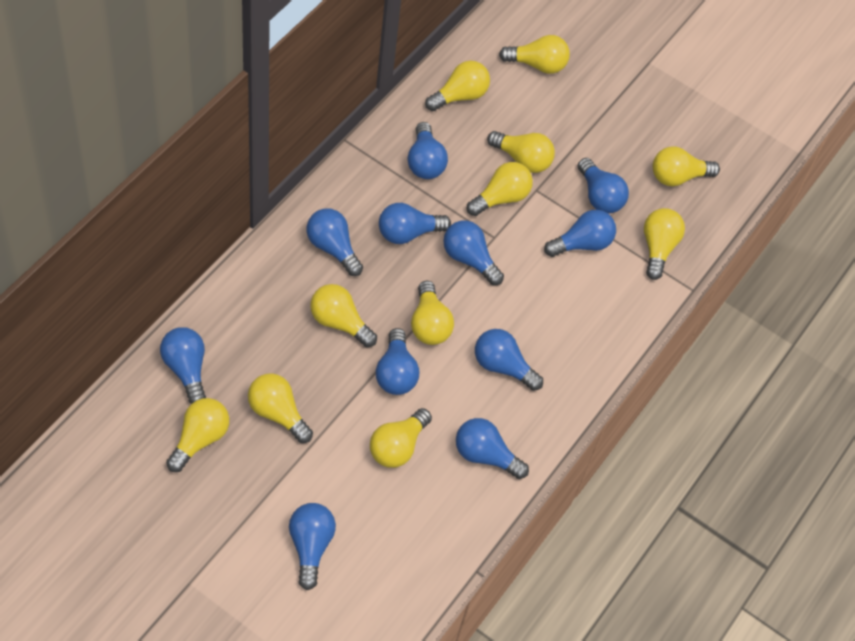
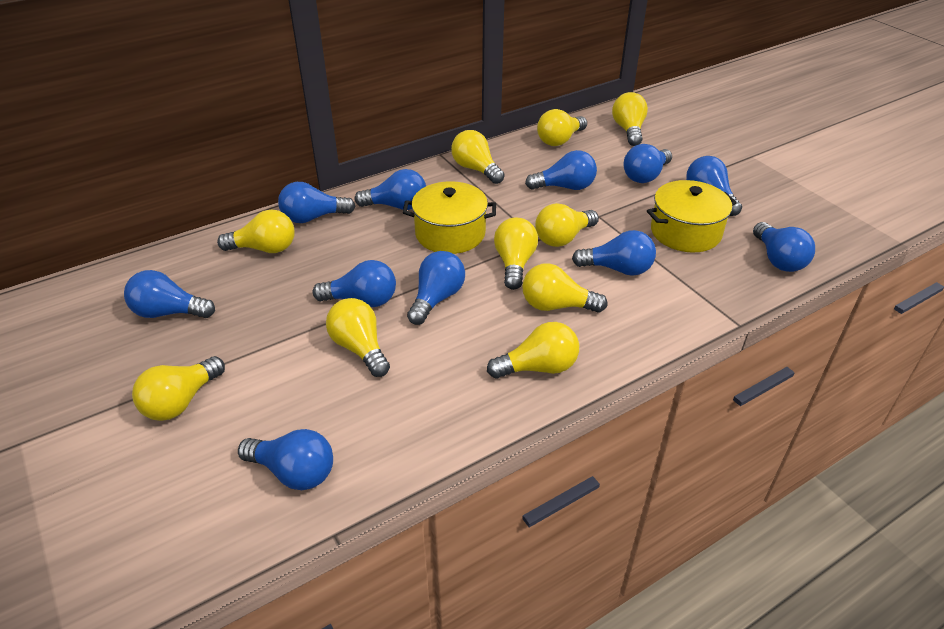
yellow light bulb: 11 -> 10
yellow pot: 0 -> 2

